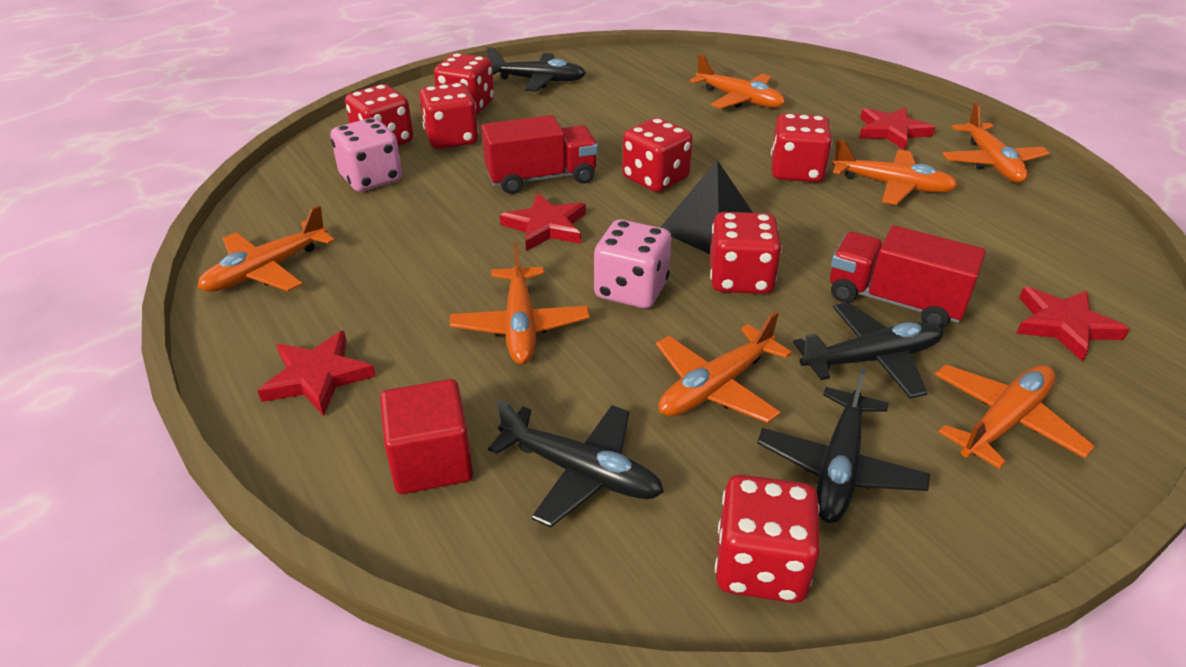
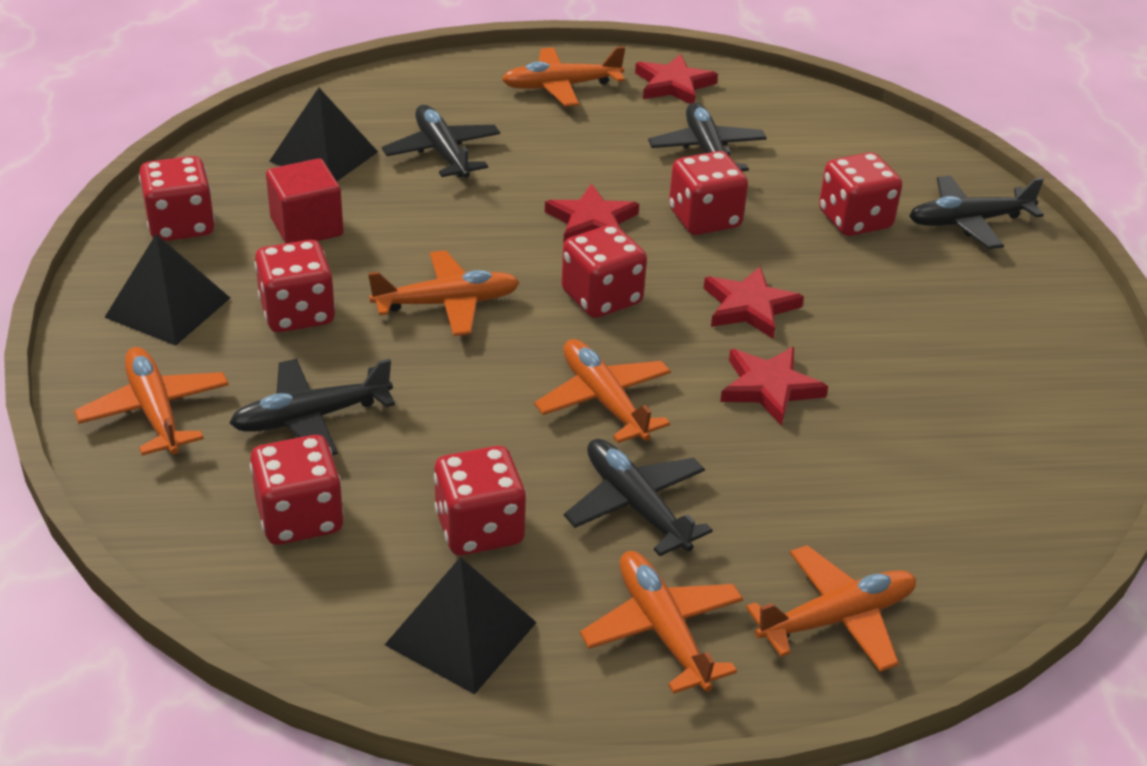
black plane: 4 -> 5
black pyramid: 1 -> 3
orange plane: 7 -> 6
pink dice: 2 -> 0
red truck: 2 -> 0

